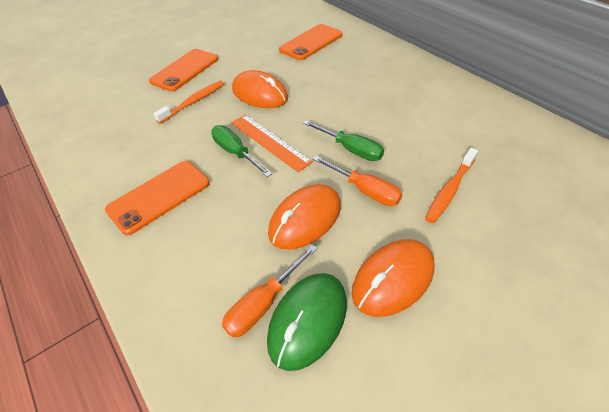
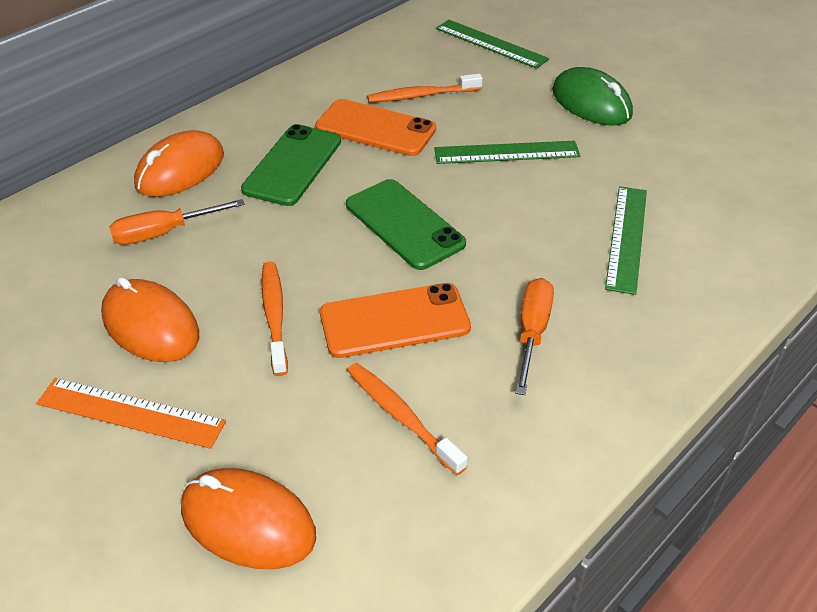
green phone: 0 -> 2
green ruler: 0 -> 3
green screwdriver: 2 -> 0
orange phone: 3 -> 2
orange toothbrush: 2 -> 3

